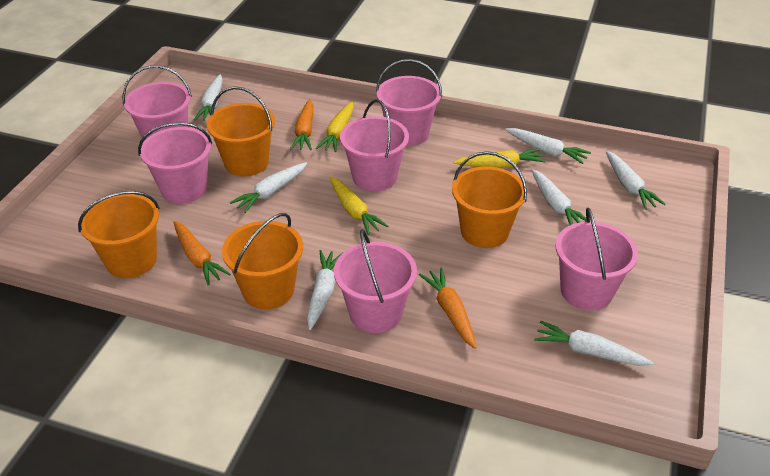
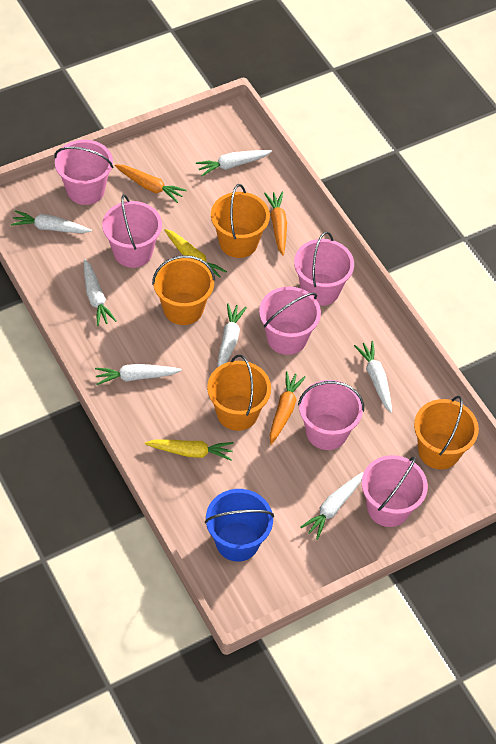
blue bucket: 0 -> 1
yellow carrot: 3 -> 2

